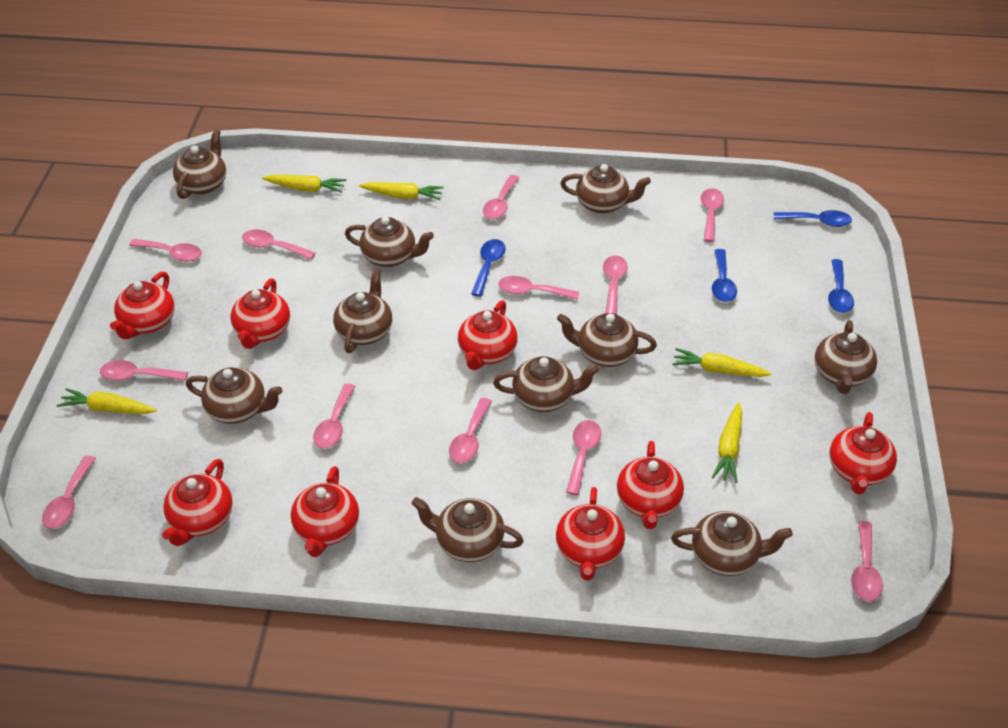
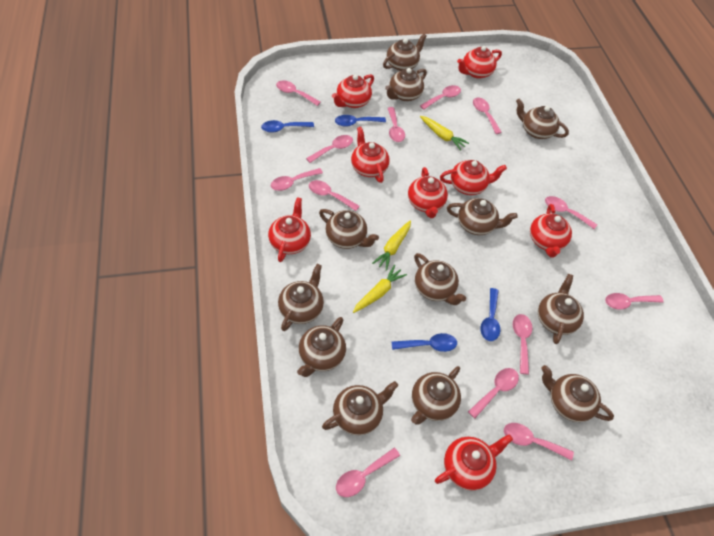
brown teapot: 10 -> 12
pink spoon: 12 -> 13
yellow carrot: 5 -> 3

